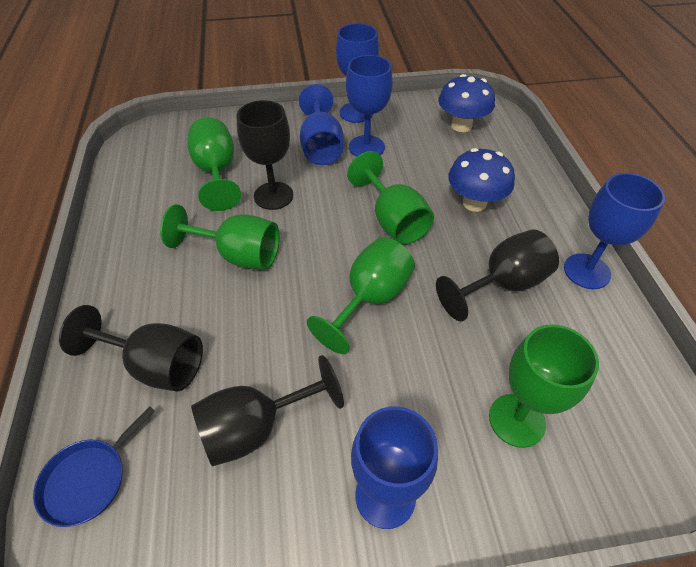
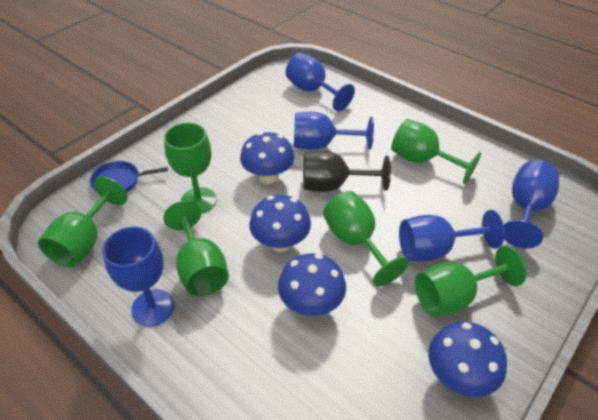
black goblet: 4 -> 1
blue mushroom: 2 -> 4
green goblet: 5 -> 6

